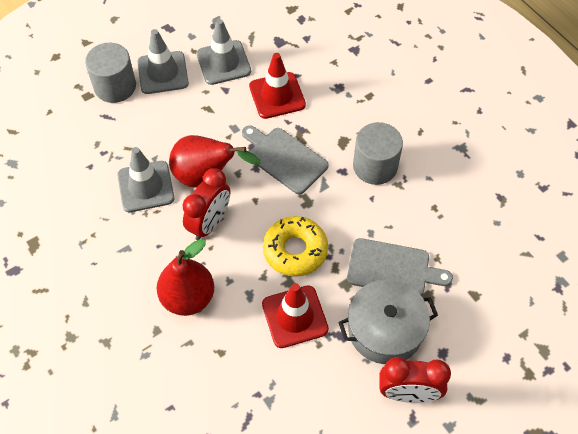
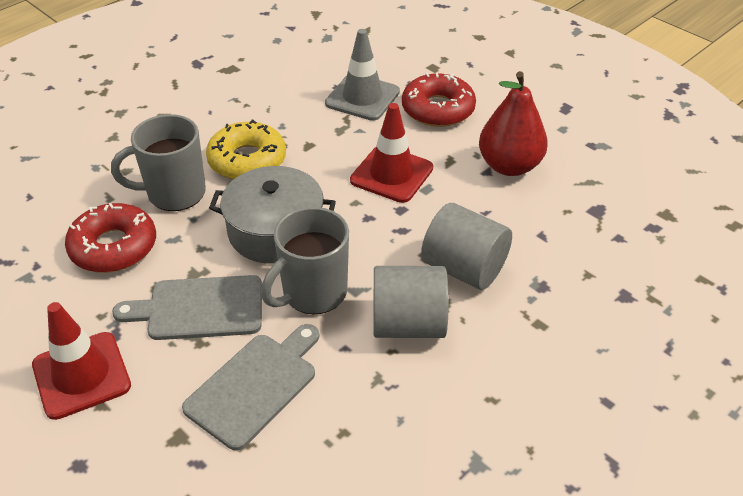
grey mug: 0 -> 2
grey traffic cone: 3 -> 1
red clock: 2 -> 0
red donut: 0 -> 2
red pear: 2 -> 1

